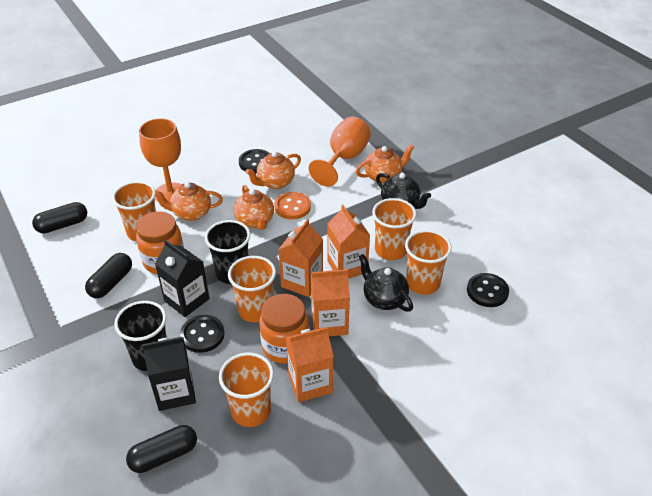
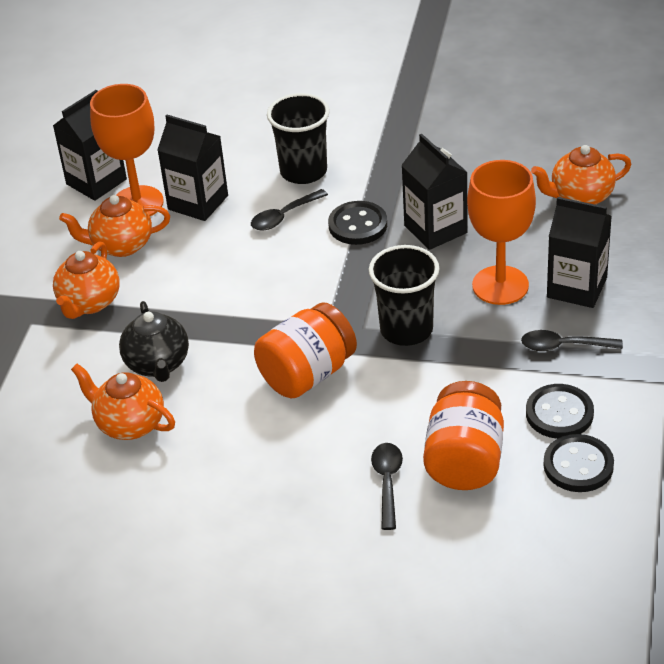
black capsule: 3 -> 0
black carton: 2 -> 4
black spoon: 0 -> 3
black teapot: 2 -> 1
orange button: 1 -> 0
orange carton: 4 -> 0
orange cup: 5 -> 0

